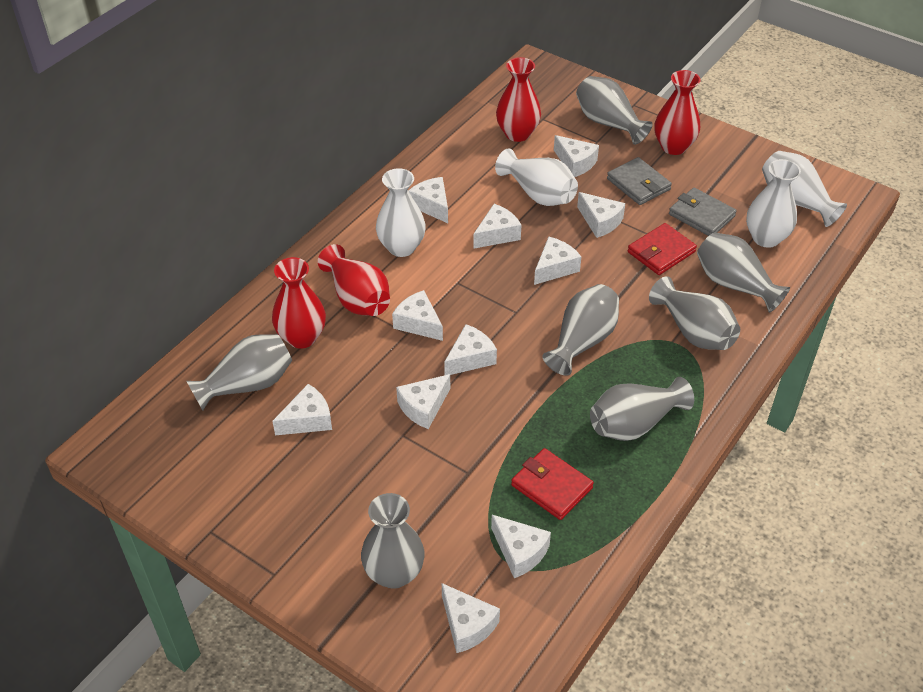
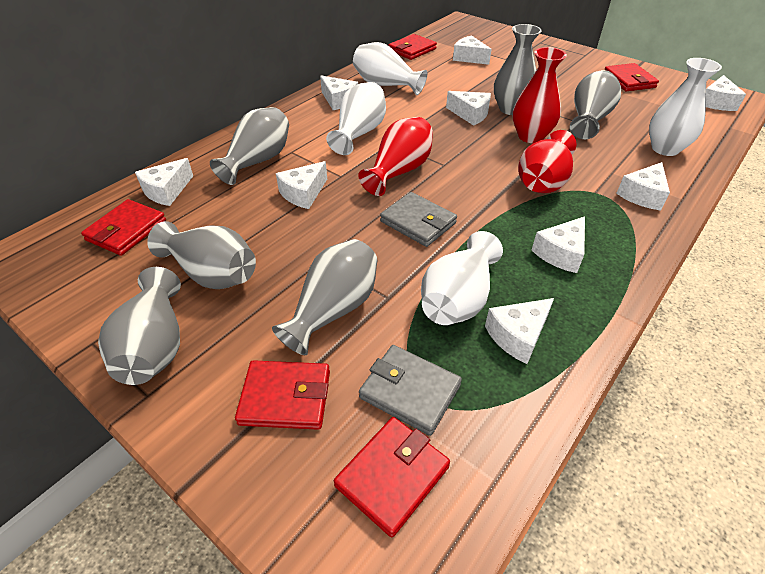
grey vase: 7 -> 6
red vase: 4 -> 3
red wallet: 2 -> 5
white cheese: 11 -> 9

